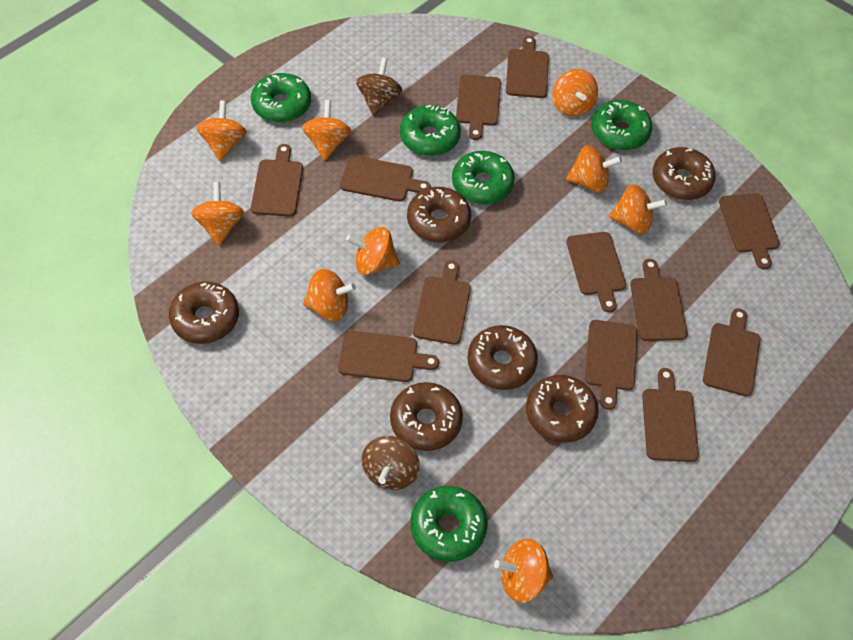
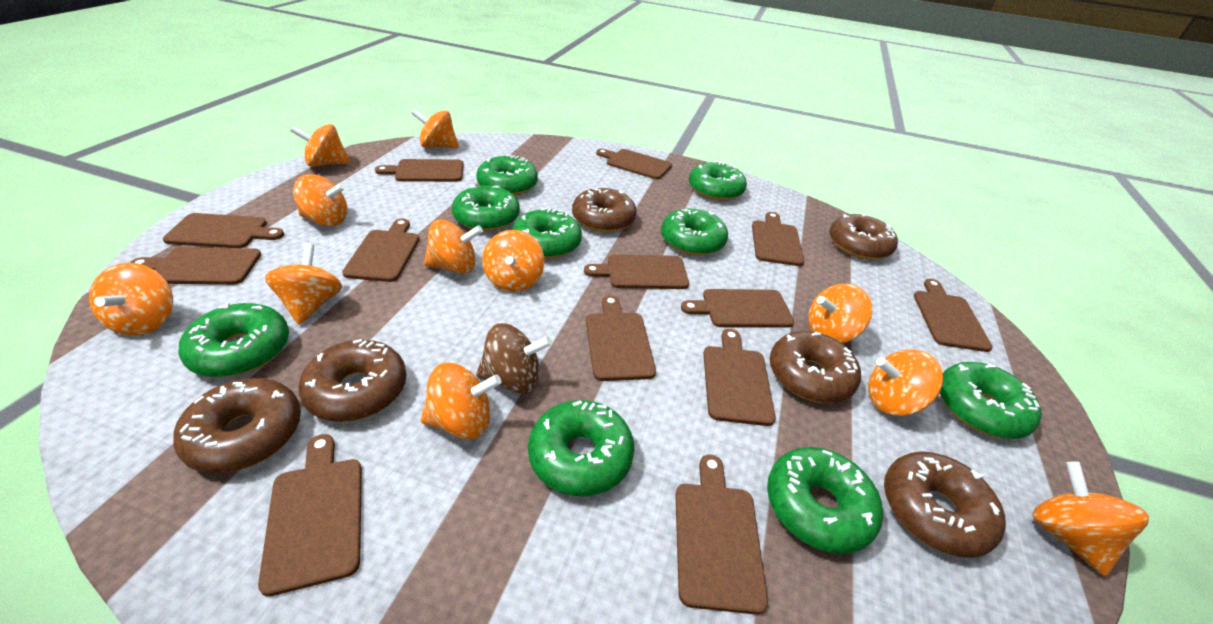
brown cutting board: 12 -> 13
brown spinning top: 2 -> 1
green donut: 5 -> 9
orange spinning top: 9 -> 11

